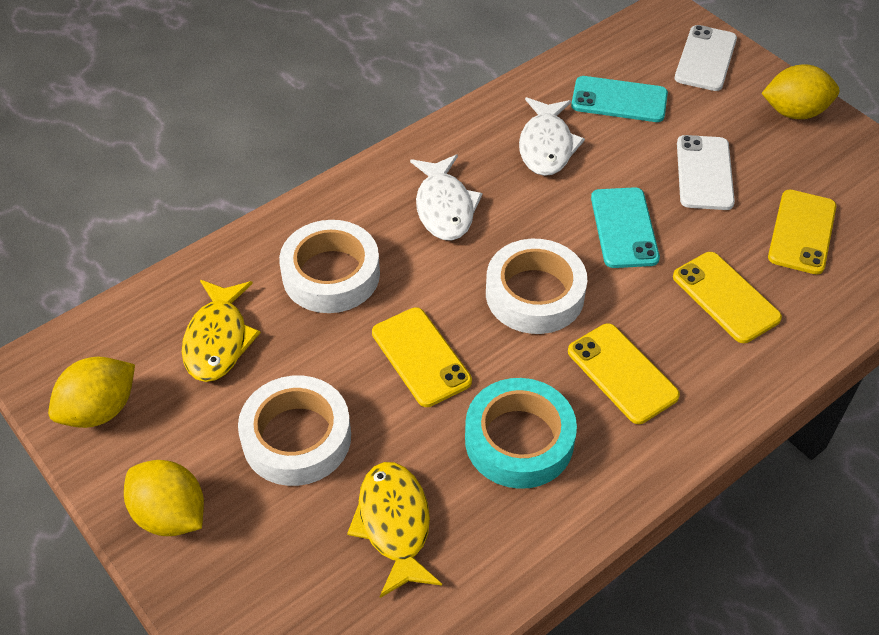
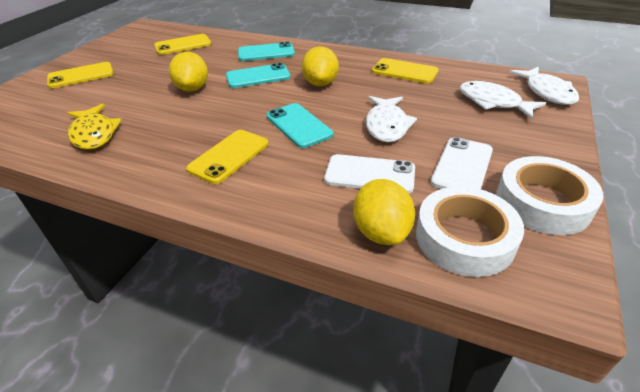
turquoise phone: 2 -> 3
turquoise tape: 1 -> 0
white fish: 2 -> 3
white tape: 3 -> 2
yellow fish: 2 -> 1

